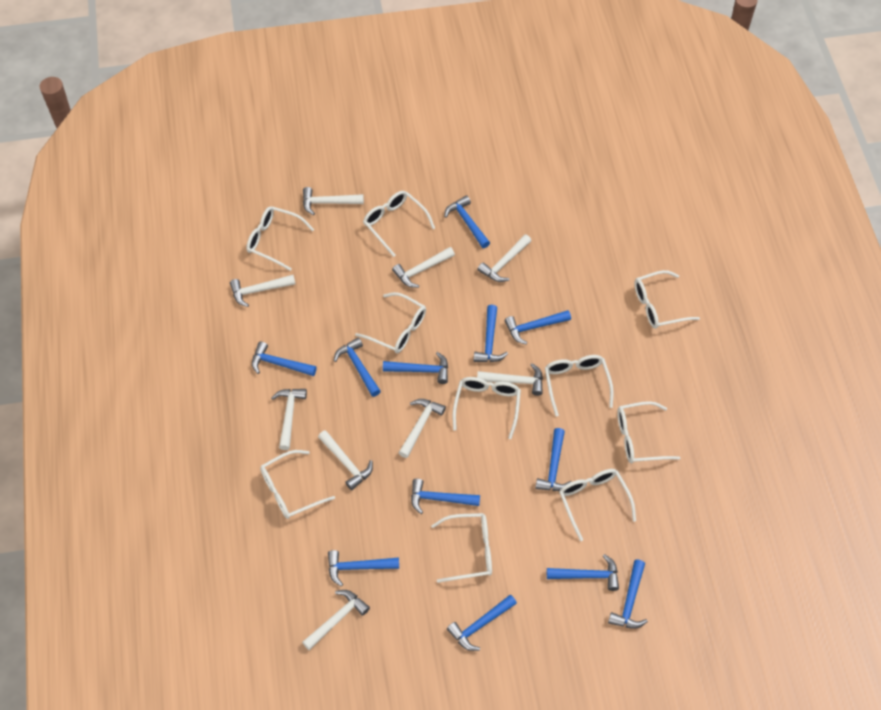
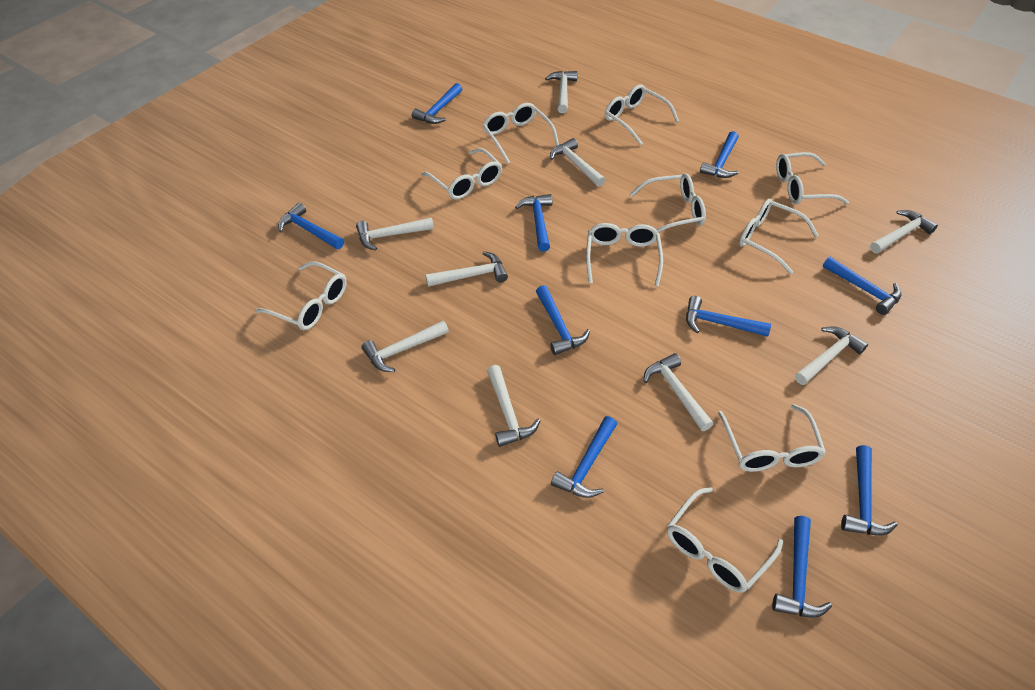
blue hammer: 12 -> 10

